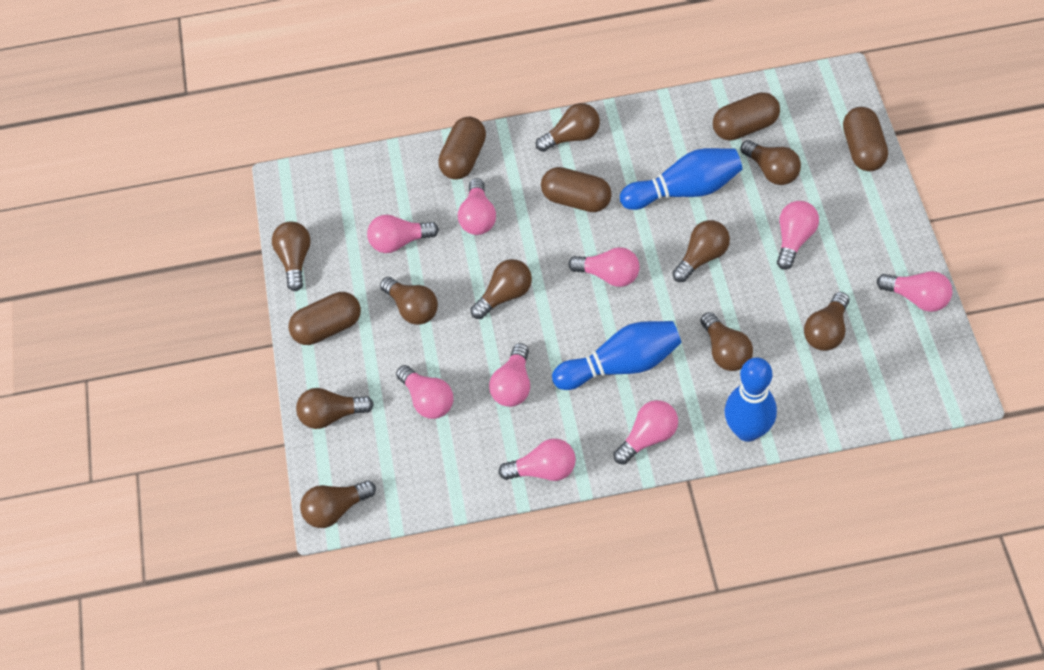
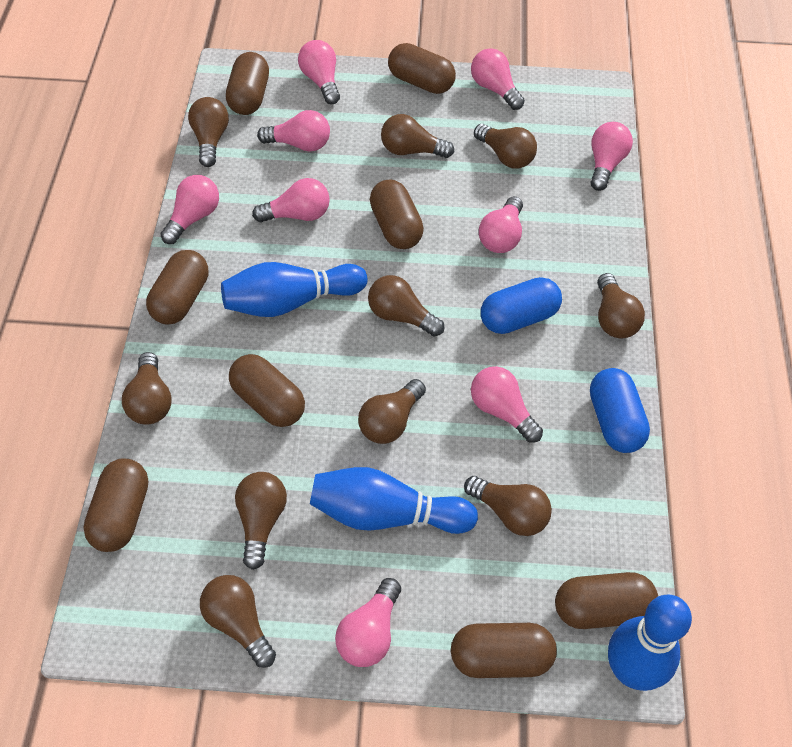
blue capsule: 0 -> 2
brown capsule: 5 -> 8

